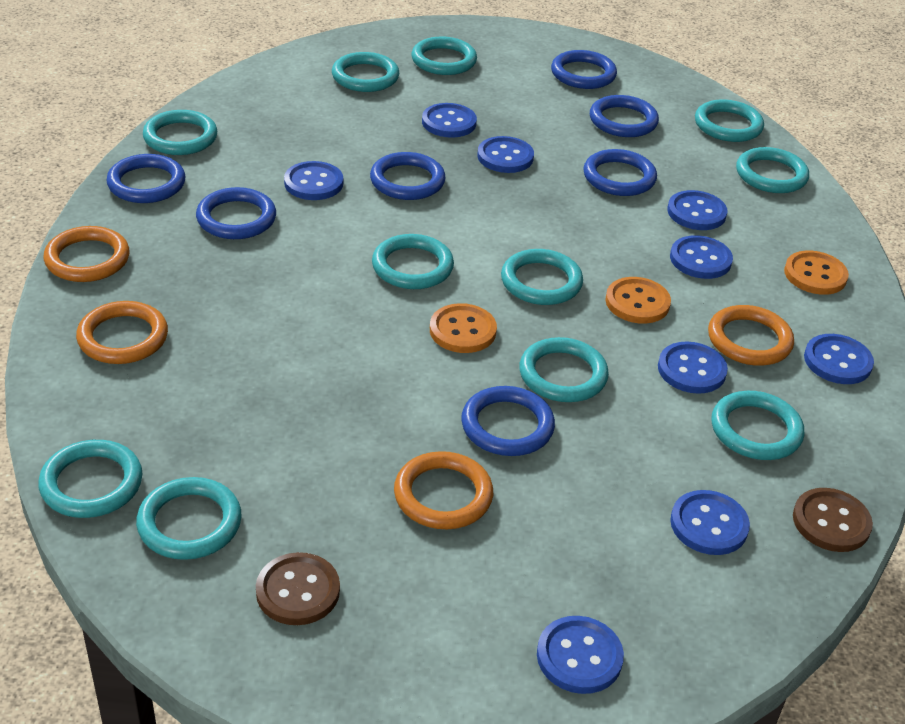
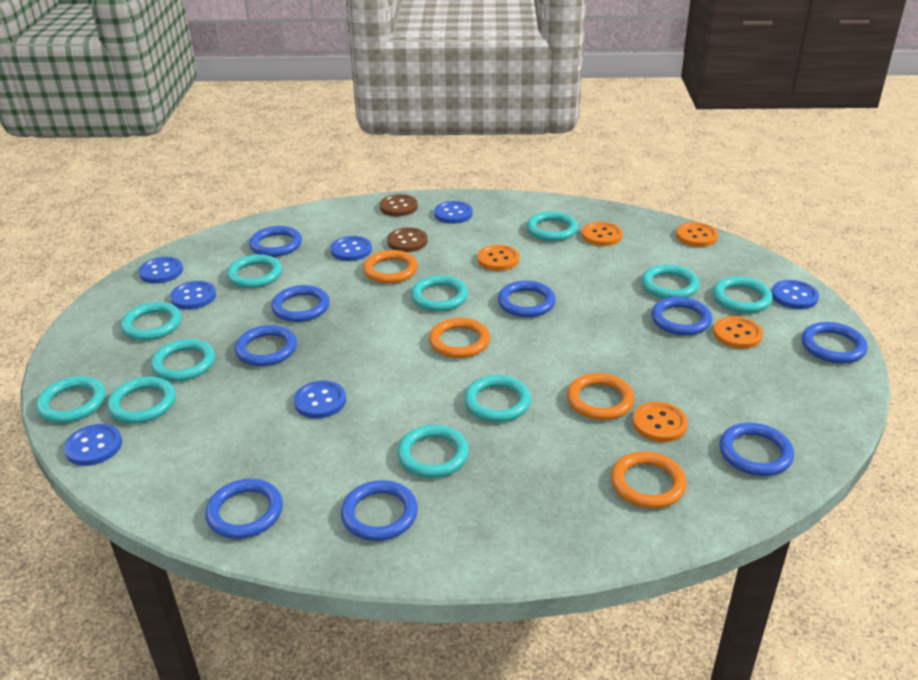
blue button: 9 -> 7
blue ring: 7 -> 9
orange button: 3 -> 5

